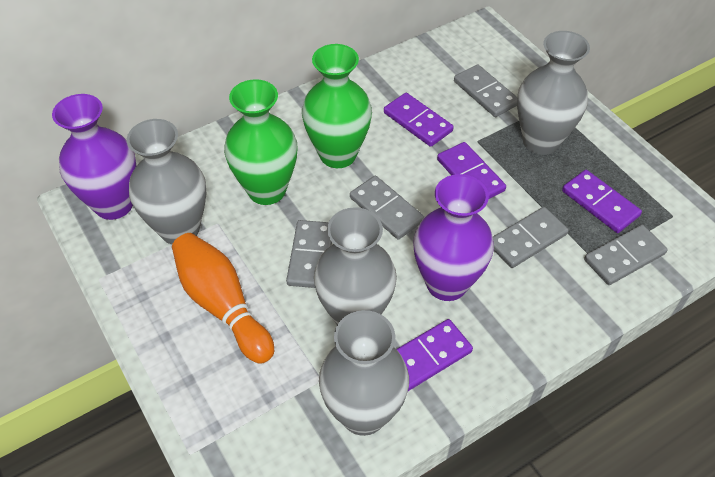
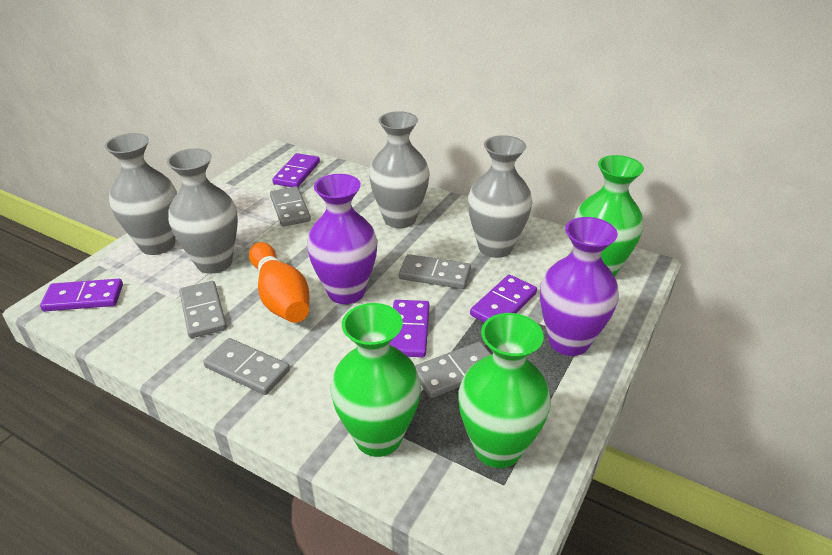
green vase: 2 -> 3

